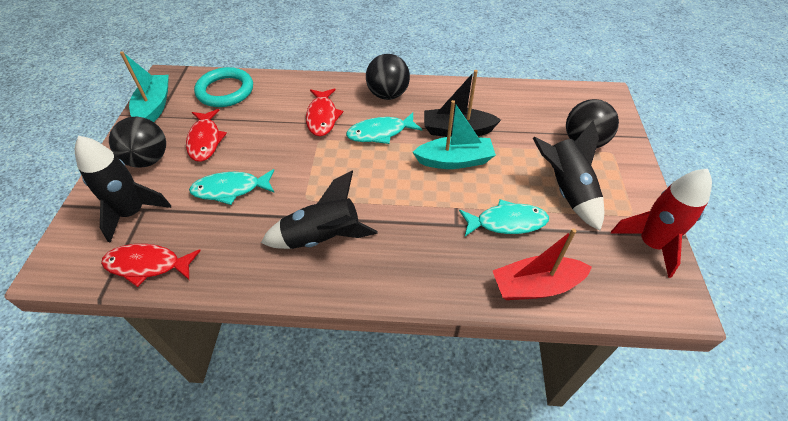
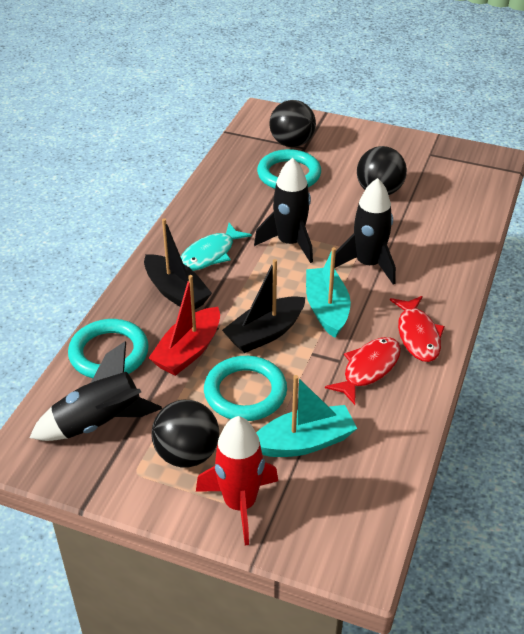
black boat: 1 -> 2
red fish: 3 -> 2
turquoise fish: 3 -> 1
turquoise ring: 1 -> 3

